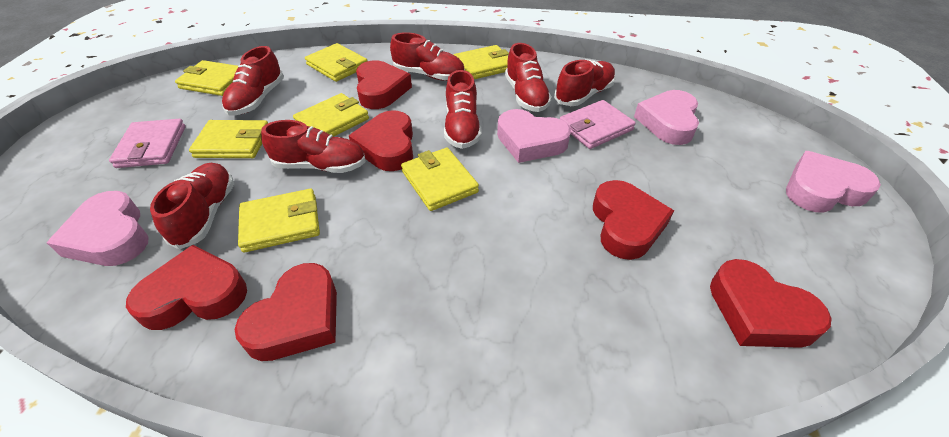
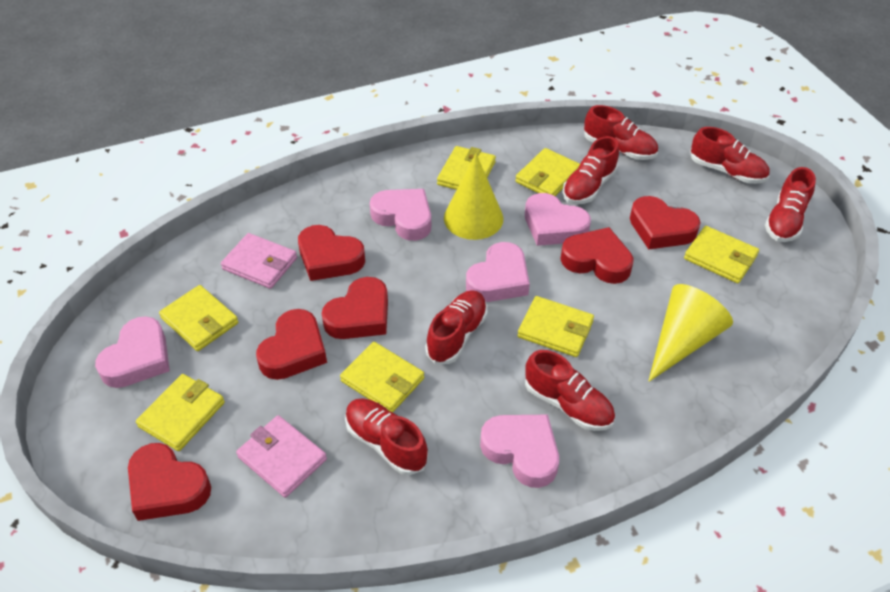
pink heart: 4 -> 5
yellow cone: 0 -> 2

